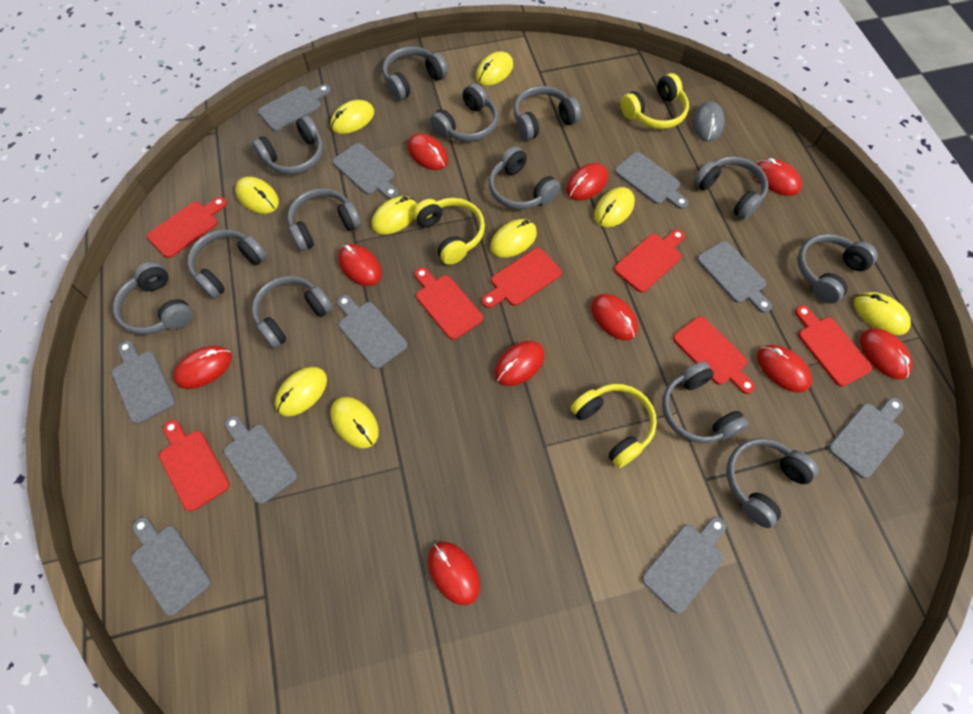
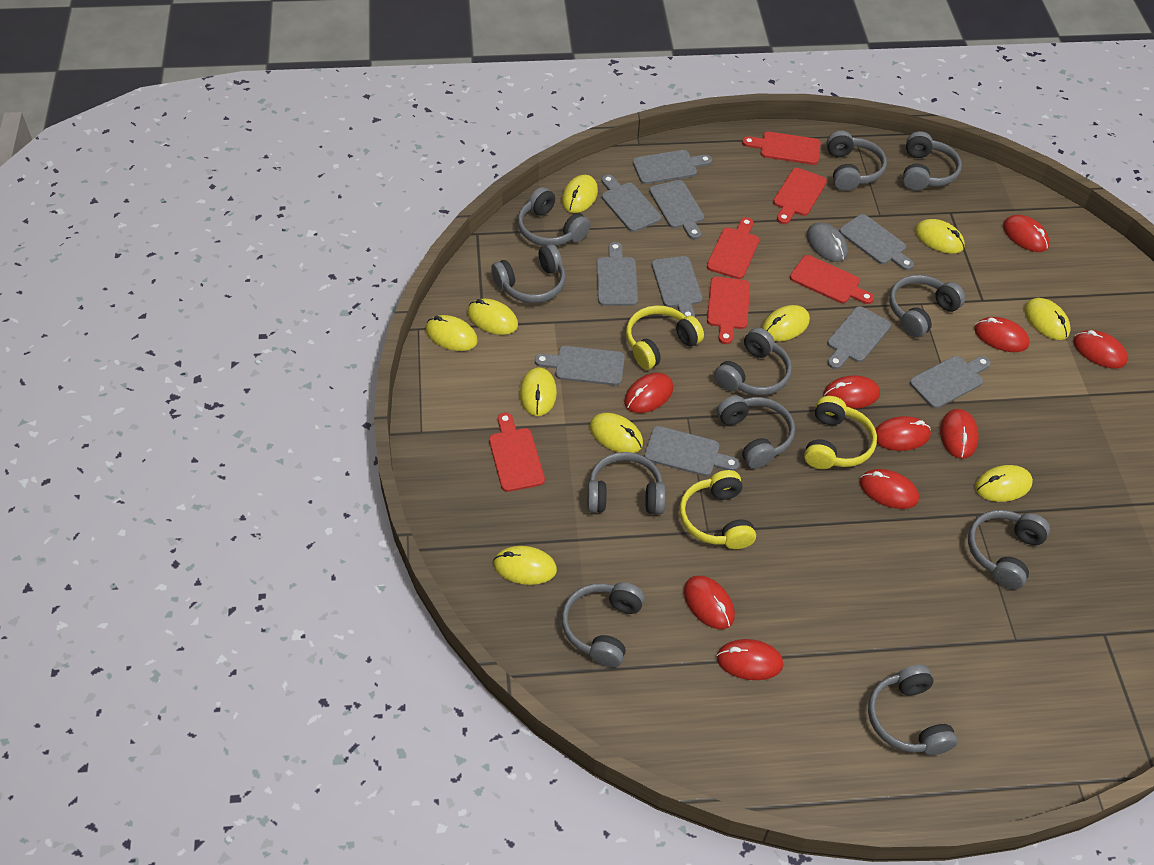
grey headphones: 13 -> 11
red cutting board: 7 -> 6
yellow mouse: 9 -> 10

